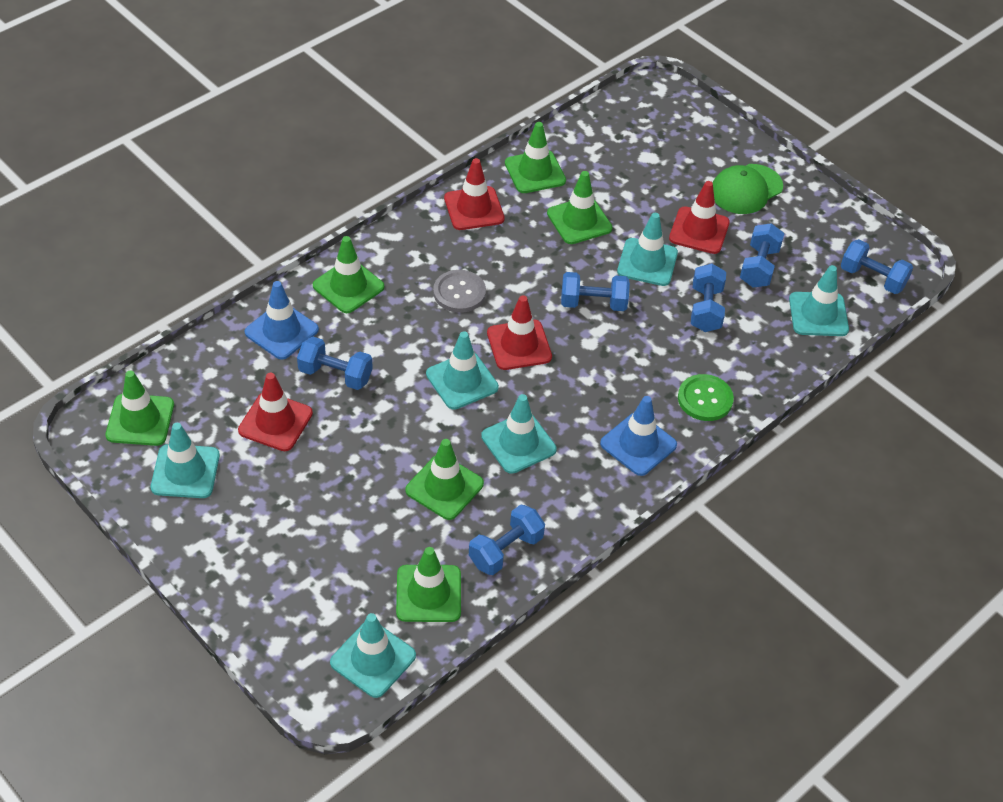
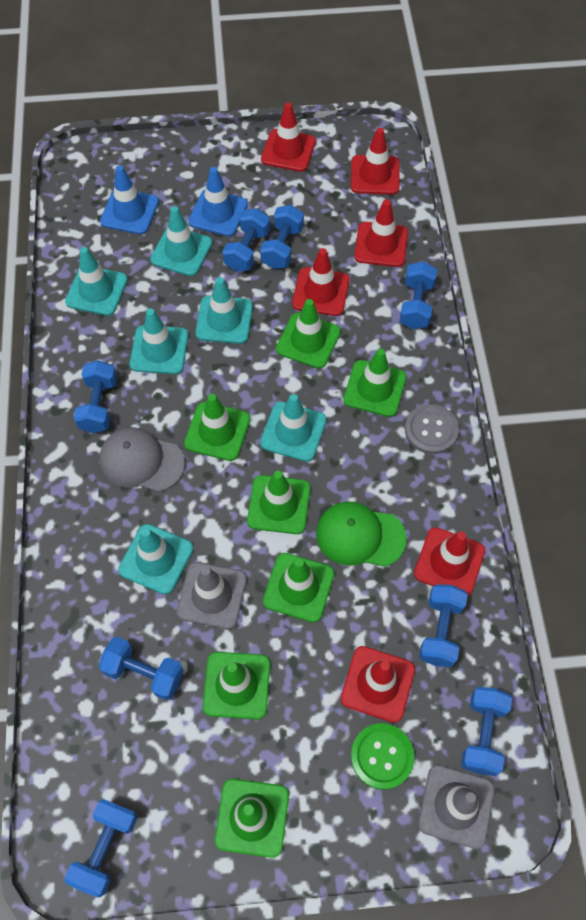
blue dumbbell: 6 -> 8
green traffic cone: 6 -> 7
grey cap: 0 -> 1
grey traffic cone: 0 -> 2
red traffic cone: 4 -> 6

